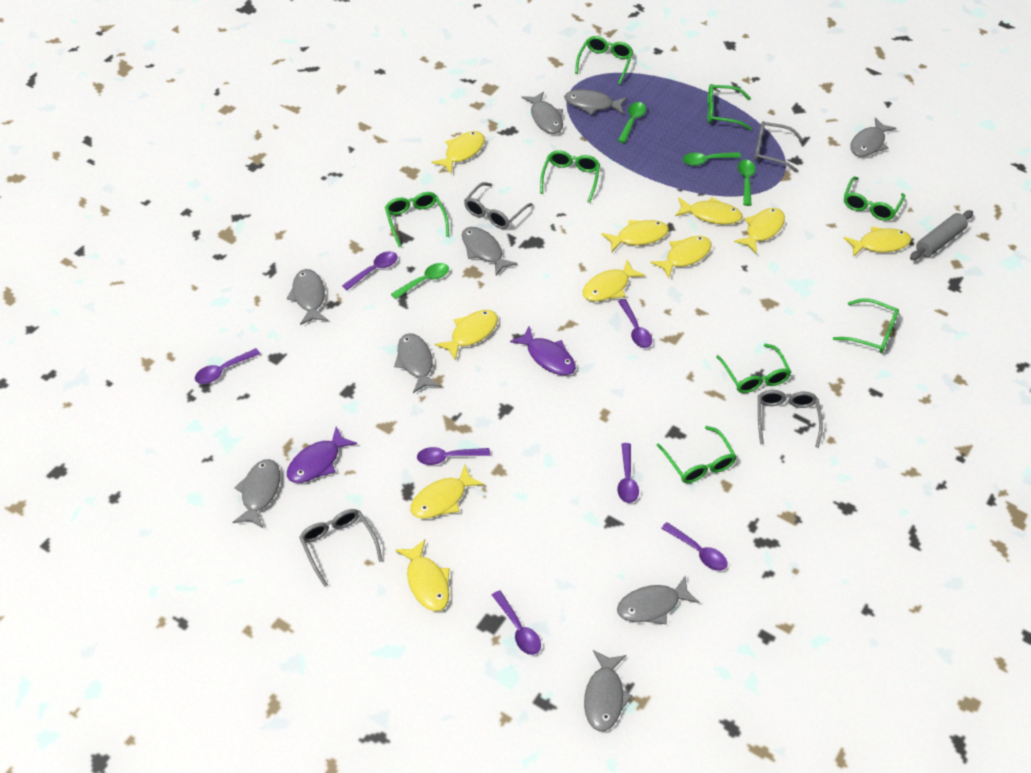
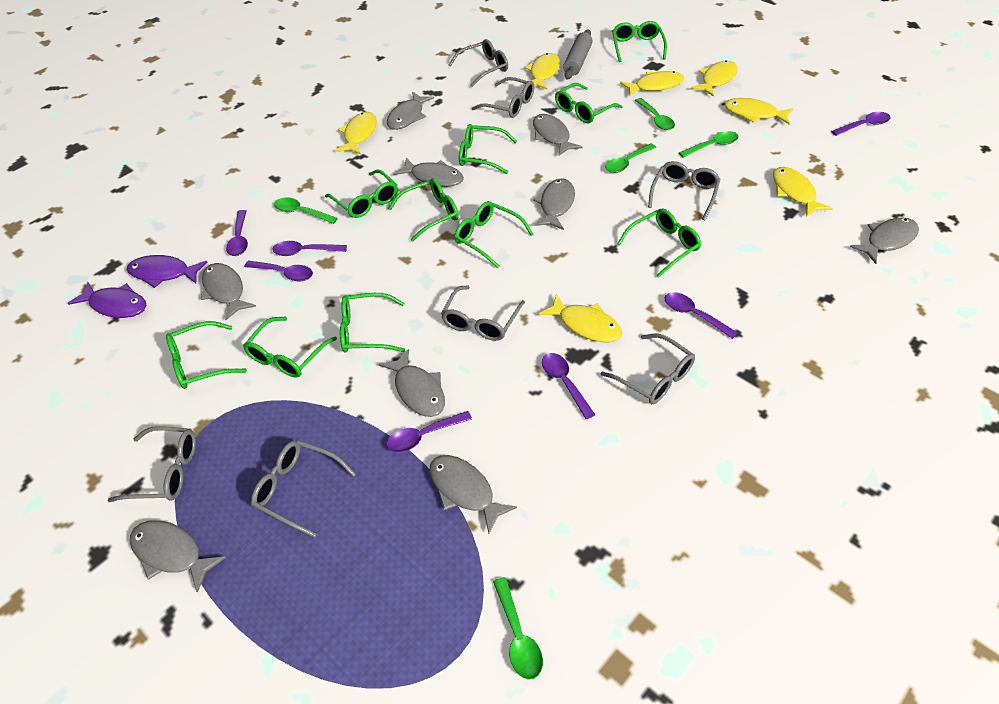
green glasses: 8 -> 10
green spoon: 4 -> 5
grey glasses: 4 -> 7
yellow fish: 10 -> 7

